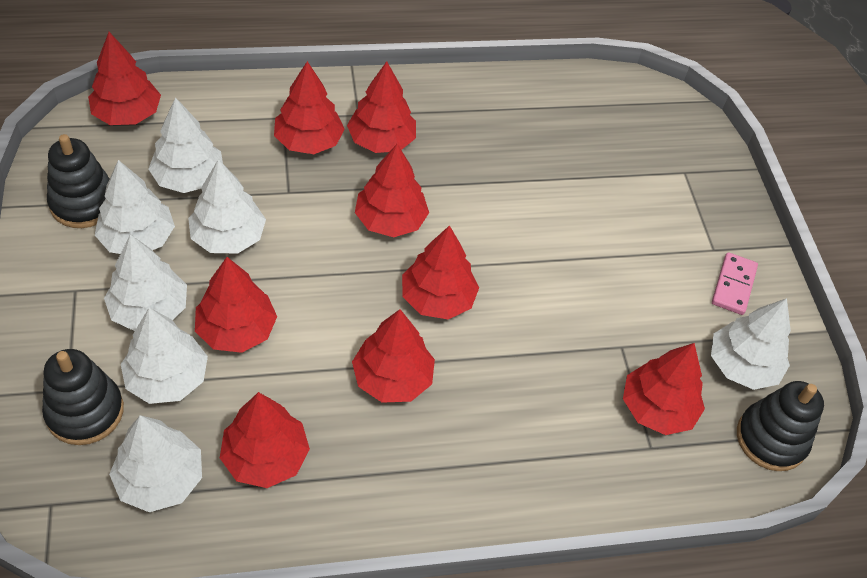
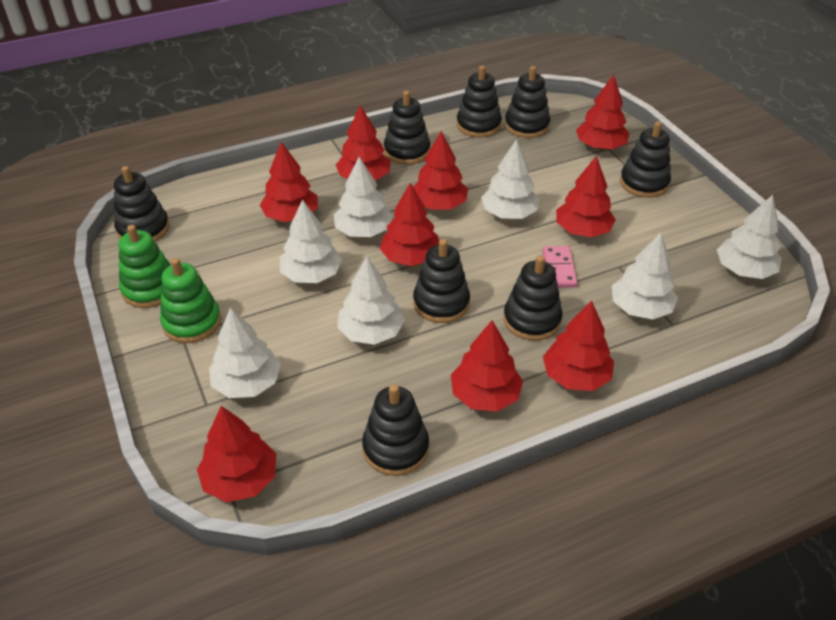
black stacking toy: 3 -> 8
green stacking toy: 0 -> 2

